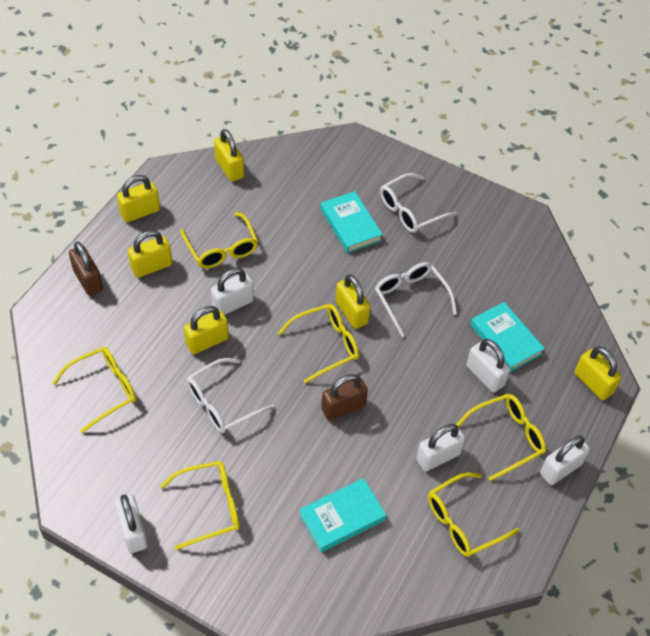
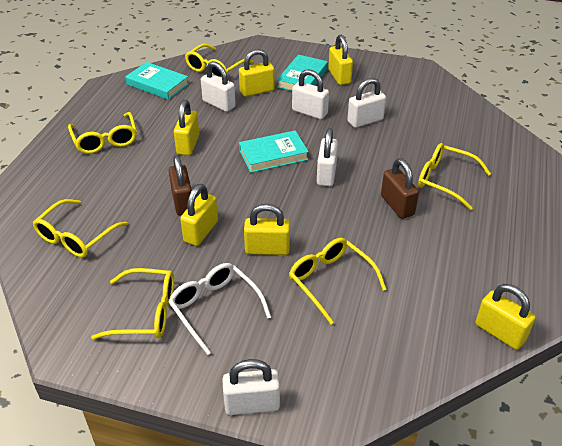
white glasses: 3 -> 1

